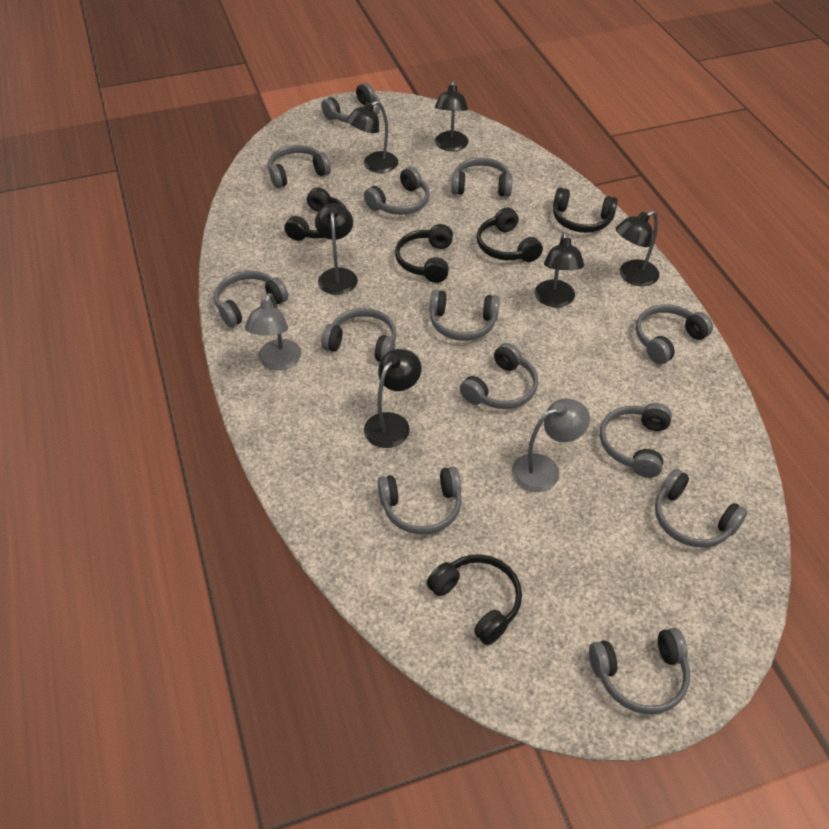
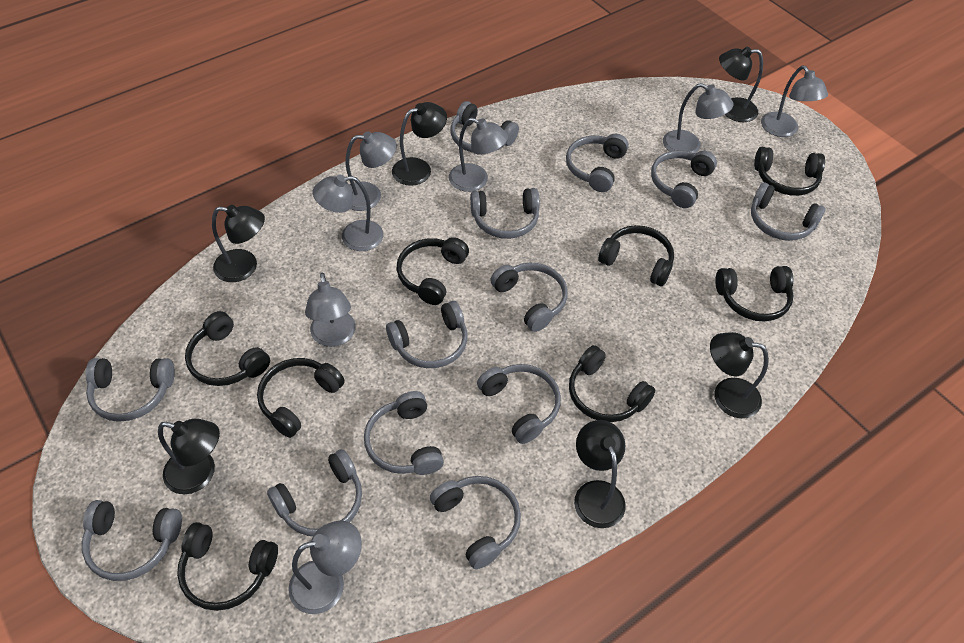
black headphones: 5 -> 8
grey lamp: 2 -> 7

